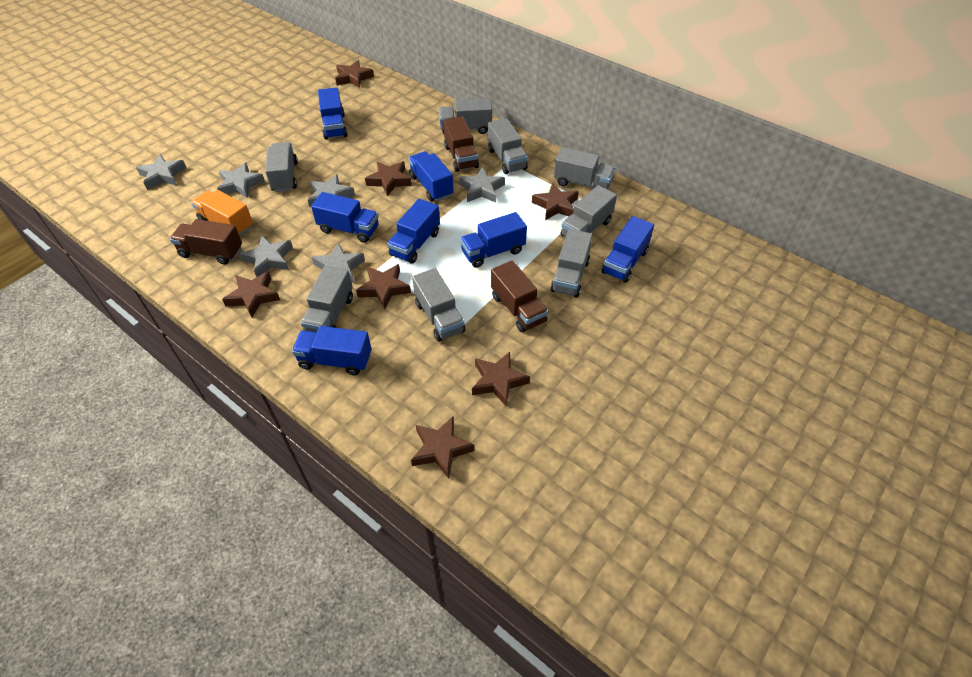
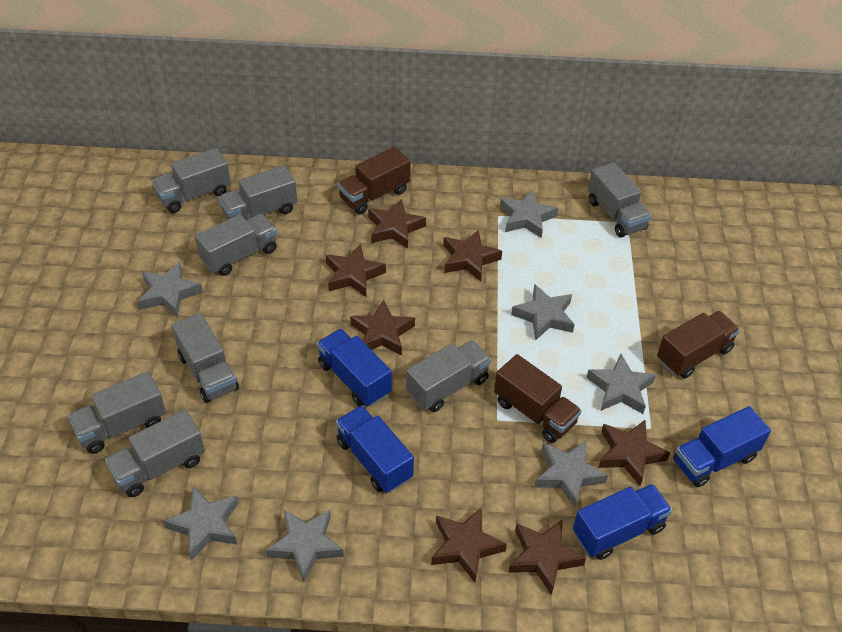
blue truck: 7 -> 4
grey star: 6 -> 7
orange truck: 1 -> 0

